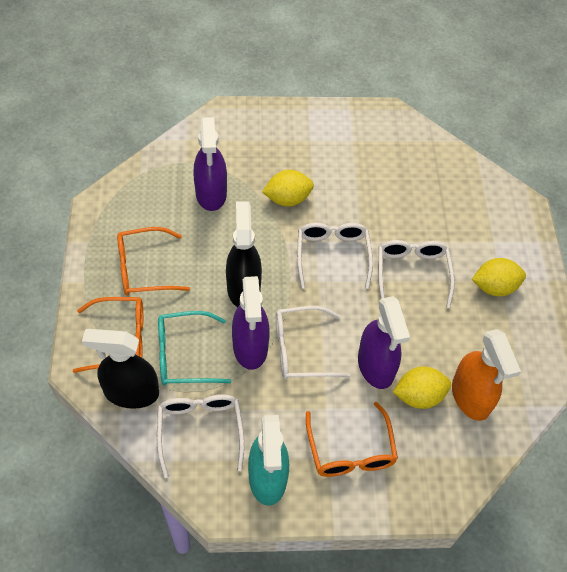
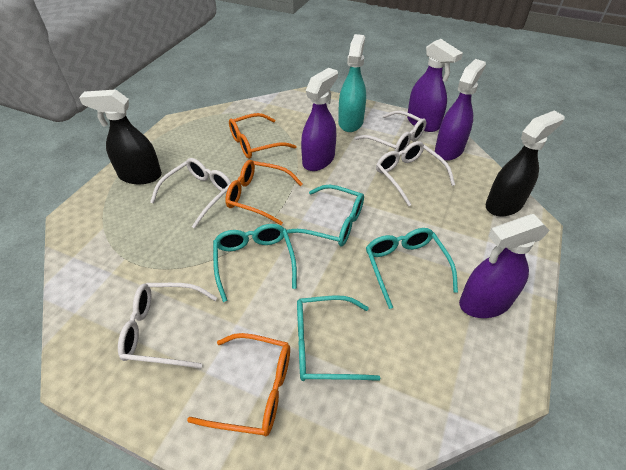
orange spray bottle: 1 -> 0
purple spray bottle: 3 -> 4
turquoise glasses: 1 -> 4
yellow lemon: 3 -> 0

